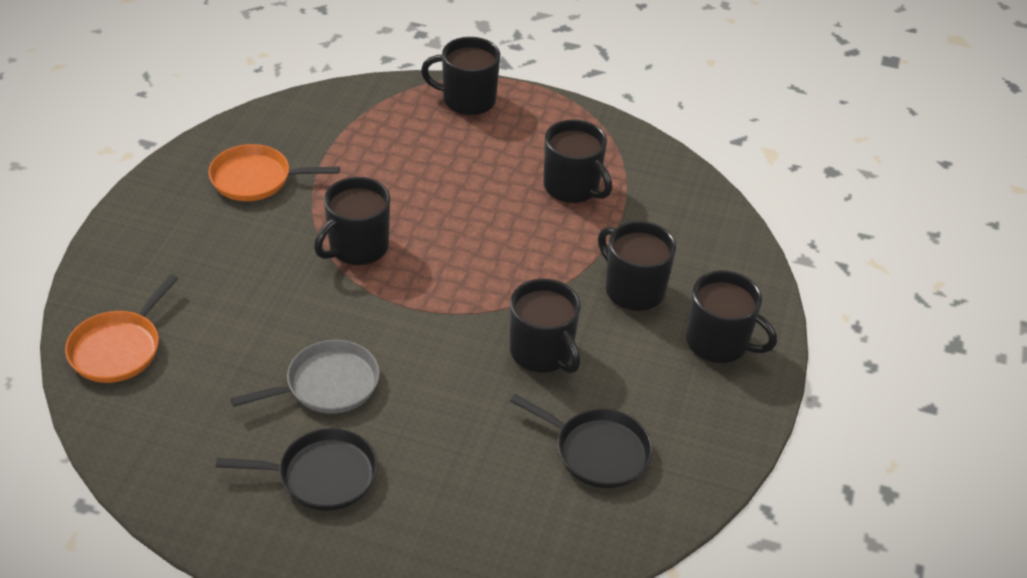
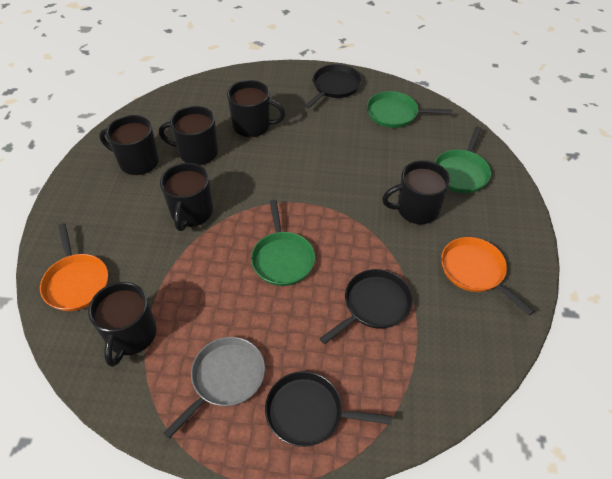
black pan: 2 -> 3
green pan: 0 -> 3

